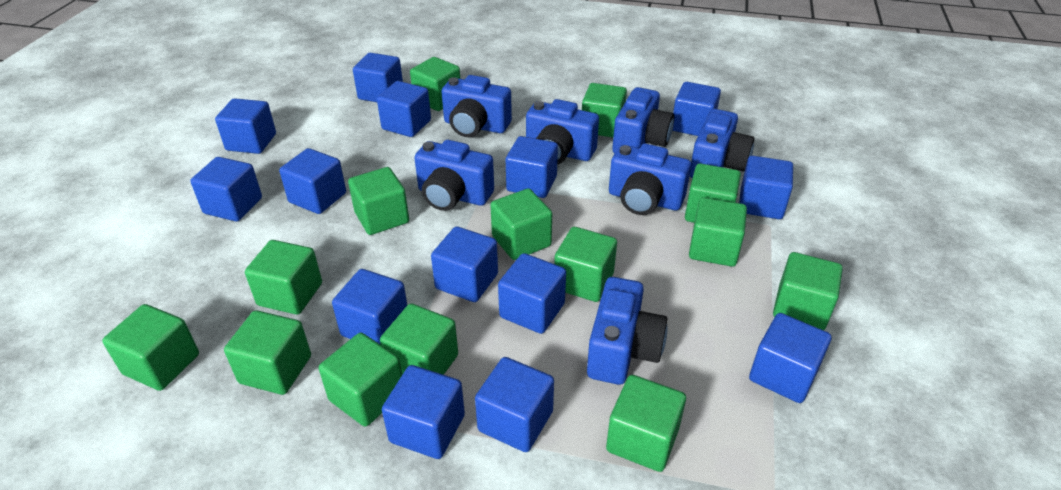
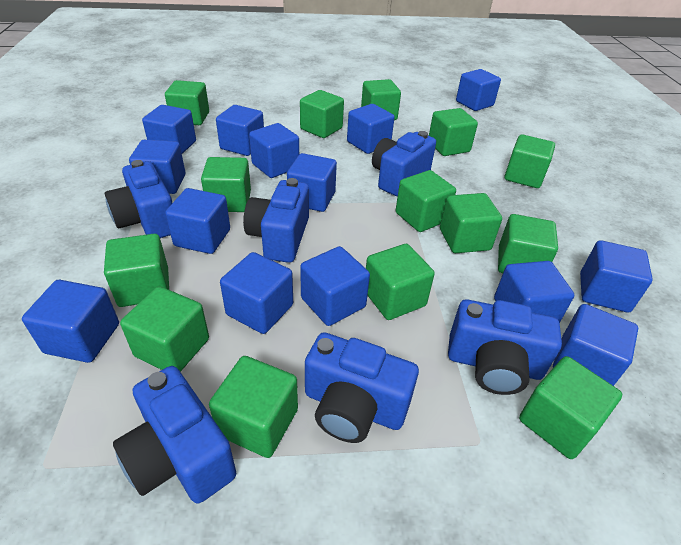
blue camera: 7 -> 6

